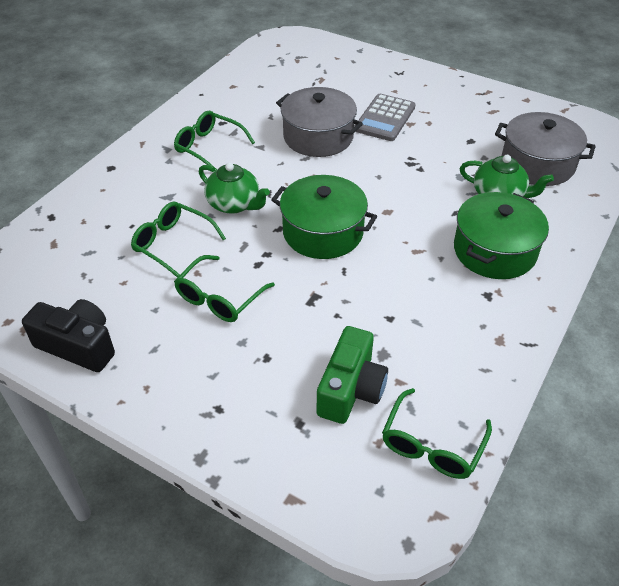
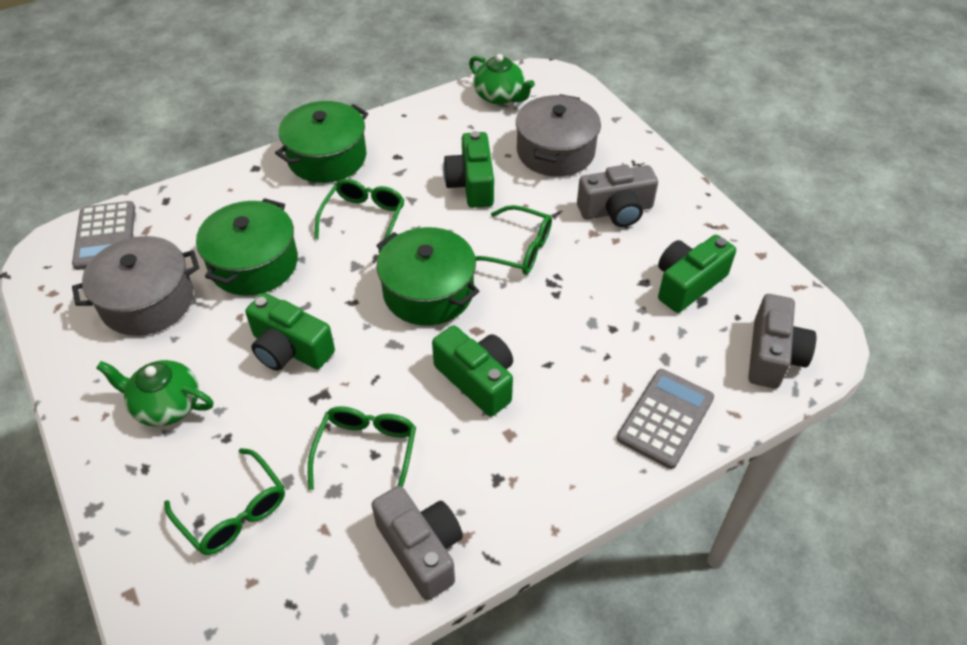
black camera: 1 -> 0
green camera: 1 -> 4
green pot: 2 -> 3
grey calculator: 1 -> 2
grey camera: 0 -> 3

